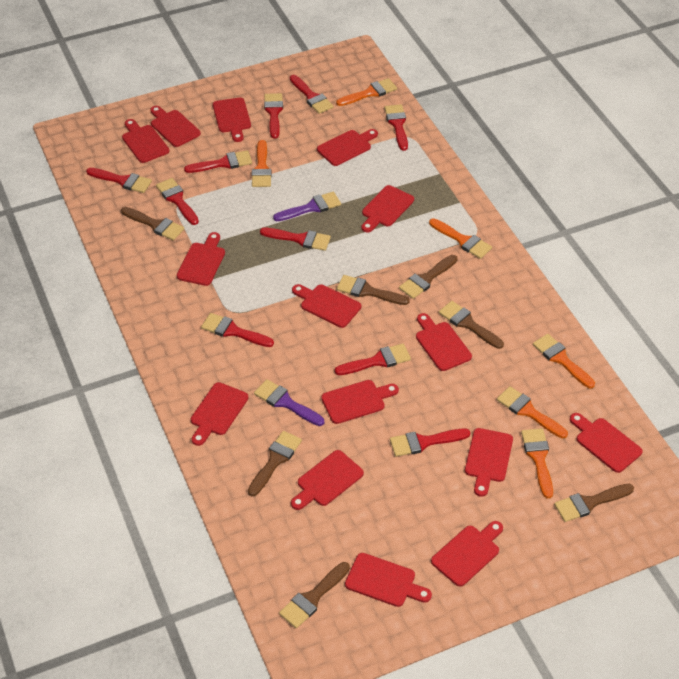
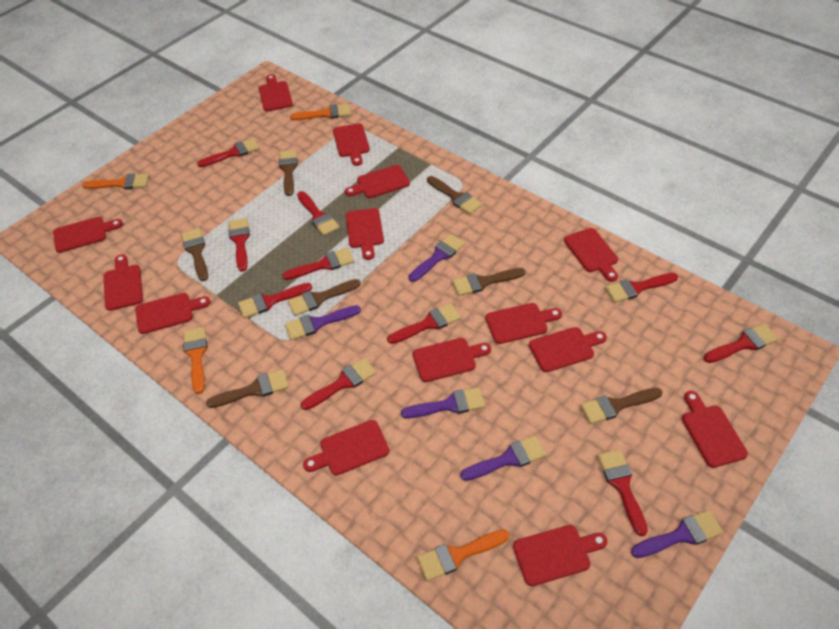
orange brush: 6 -> 4
purple brush: 2 -> 5
red cutting board: 15 -> 14

